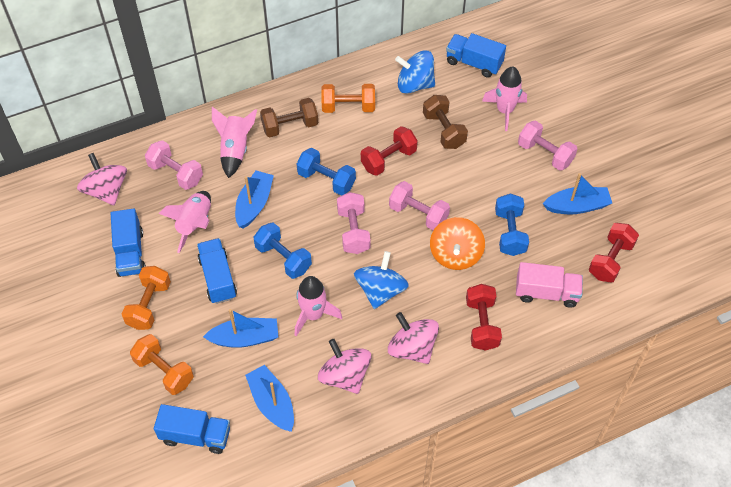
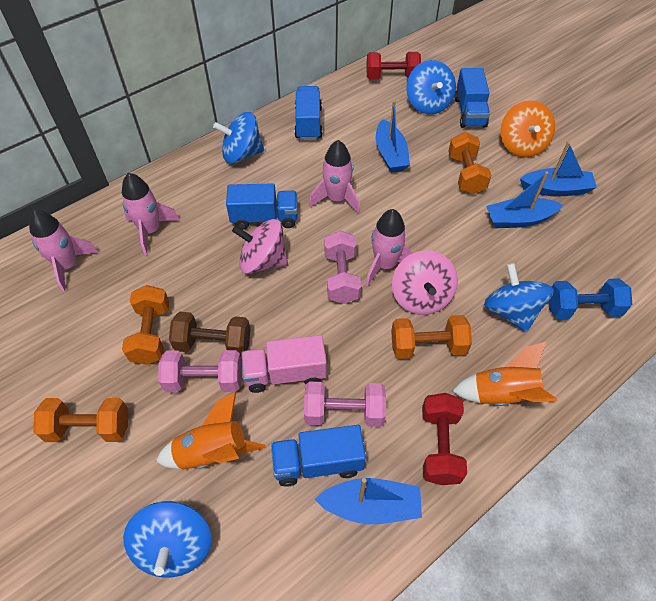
blue dumbbell: 3 -> 1
blue spinning top: 2 -> 4
brown dumbbell: 2 -> 1
orange dumbbell: 3 -> 4
orange rocket: 0 -> 2
pink dumbbell: 4 -> 3
pink spinning top: 3 -> 2
red dumbbell: 3 -> 2

